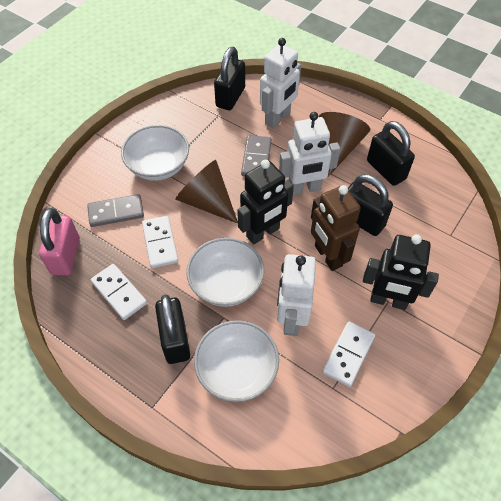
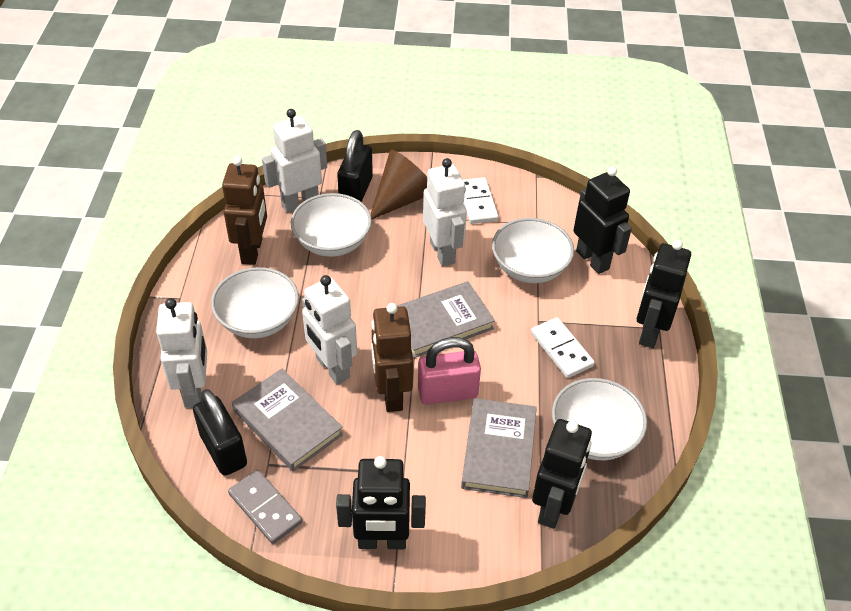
black padlock: 4 -> 2
black robot: 2 -> 4
brown cone: 2 -> 1
brown robot: 1 -> 2
grey book: 0 -> 3
grey domino: 2 -> 1
white bowl: 3 -> 4
white domino: 3 -> 2
white robot: 3 -> 4

